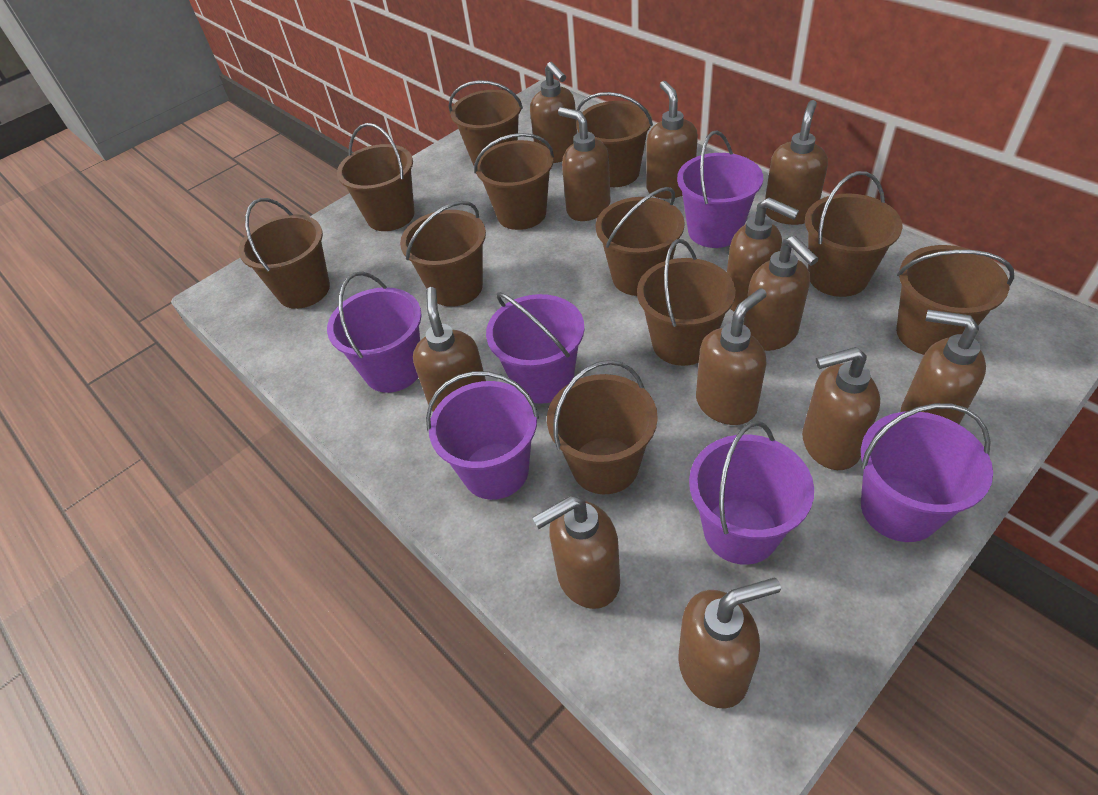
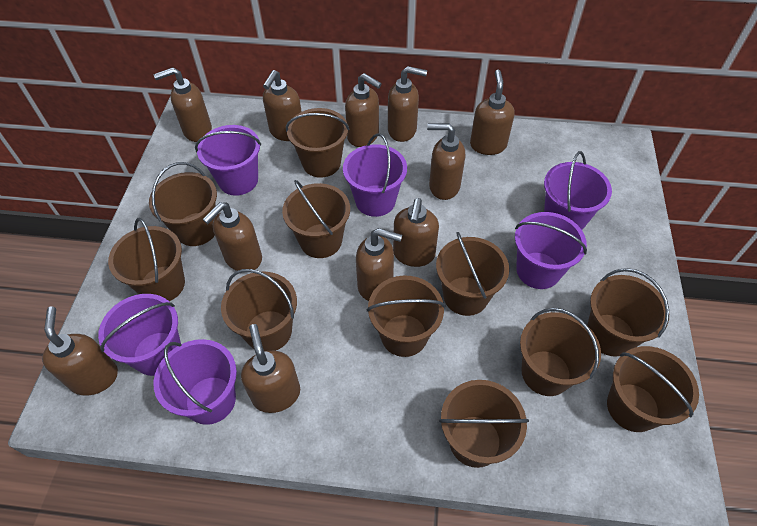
brown soap dispenser: 12 -> 11

